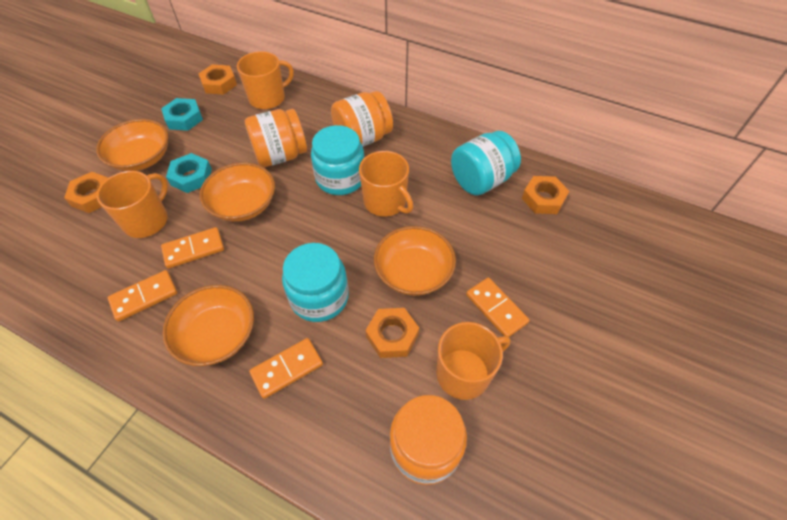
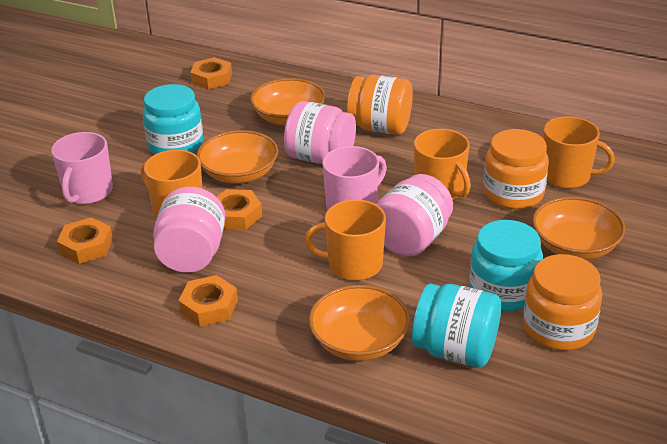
orange domino: 4 -> 0
pink jar: 0 -> 3
pink mug: 0 -> 2
turquoise nut: 2 -> 0

